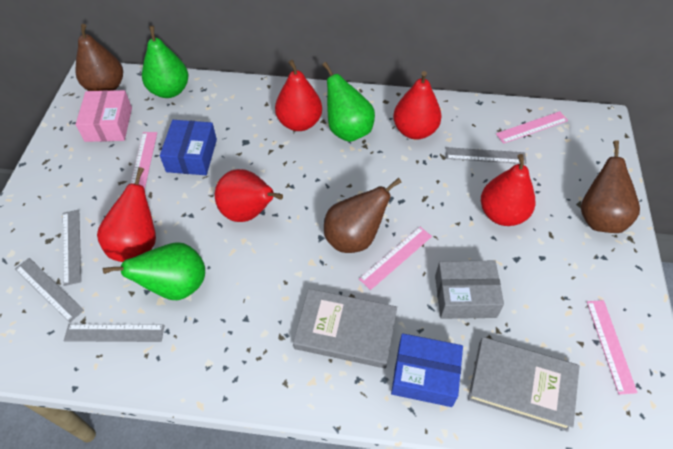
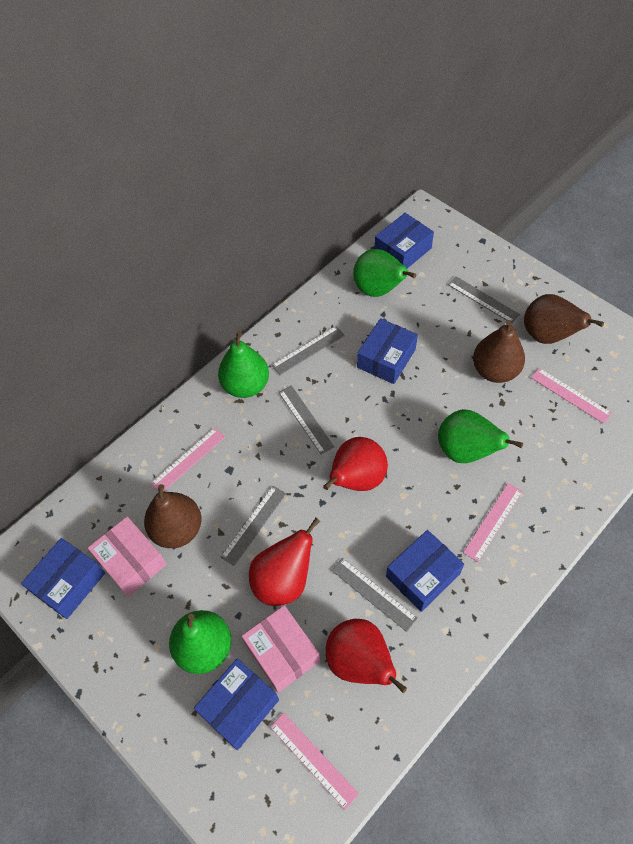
blue box: 2 -> 5
green pear: 3 -> 4
grey book: 2 -> 0
grey box: 1 -> 0
grey ruler: 4 -> 5
pink box: 1 -> 2
red pear: 5 -> 3

